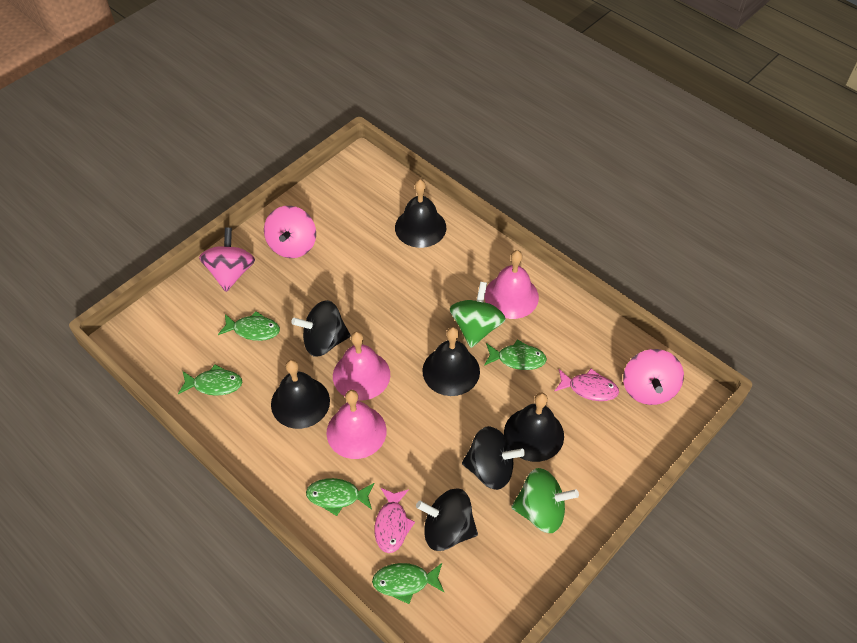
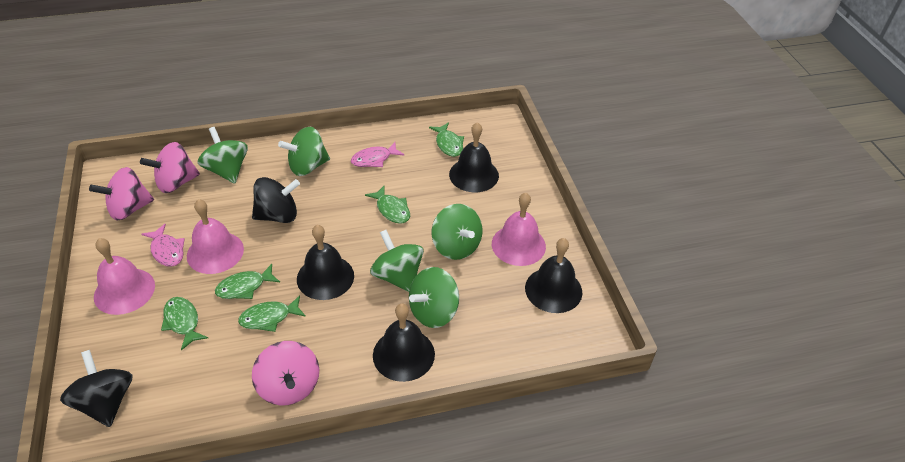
black spinning top: 3 -> 2
green spinning top: 2 -> 5

